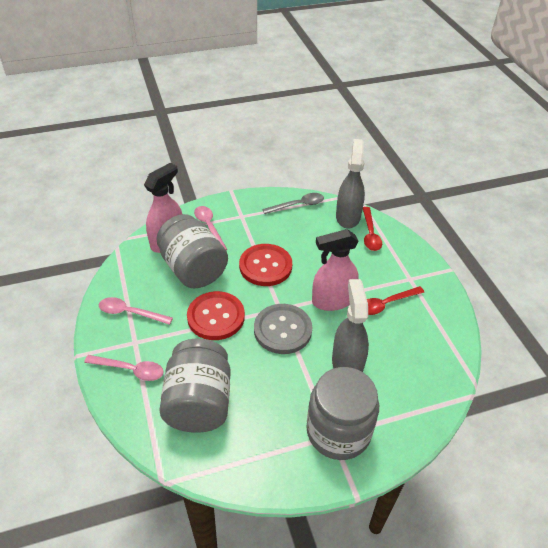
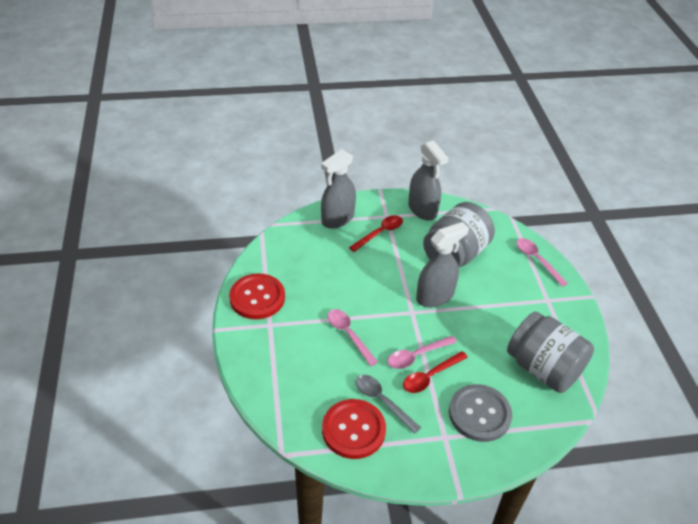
grey jar: 3 -> 2
grey spray bottle: 2 -> 3
pink spray bottle: 2 -> 0

